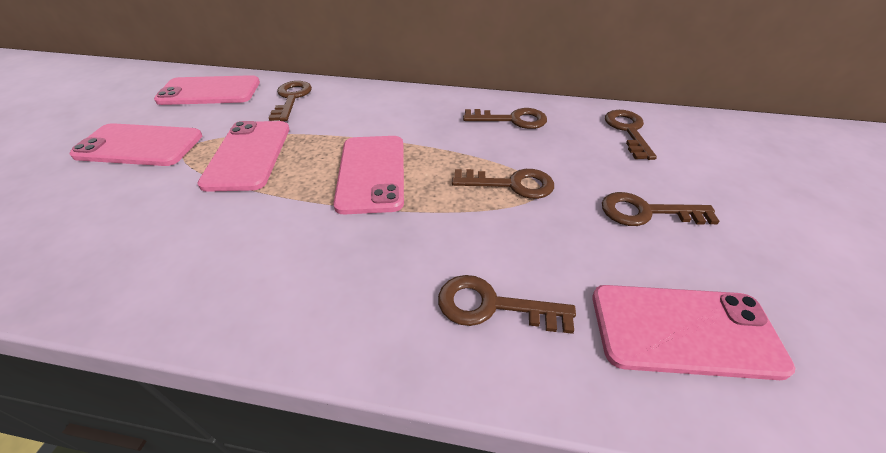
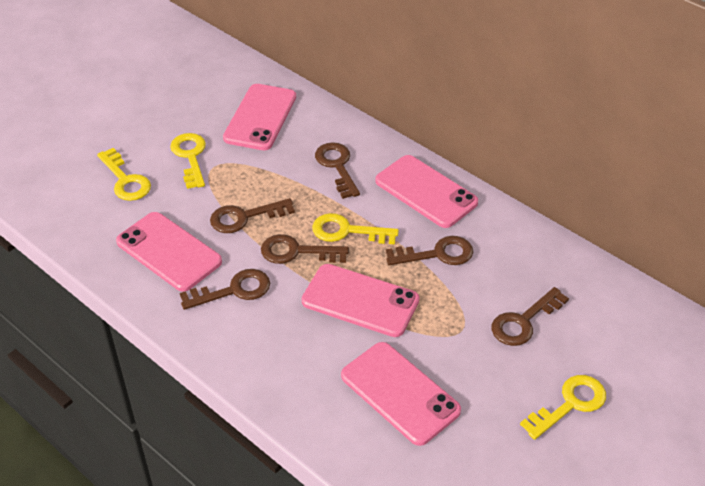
yellow key: 0 -> 4

